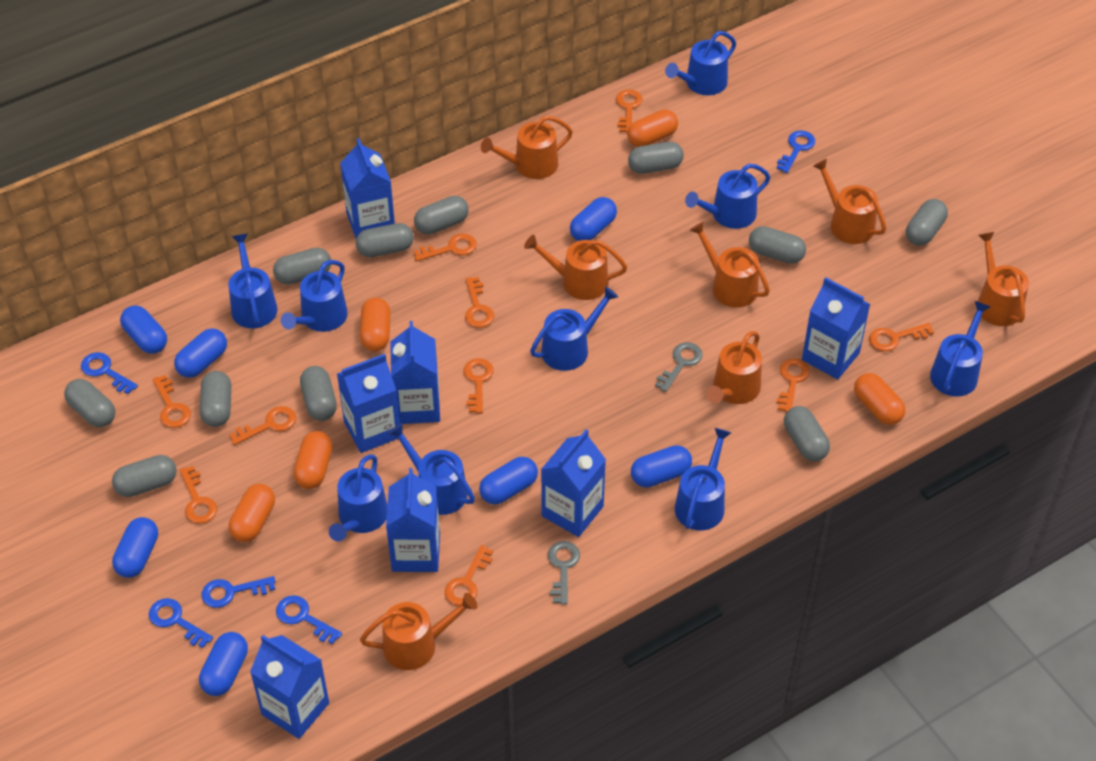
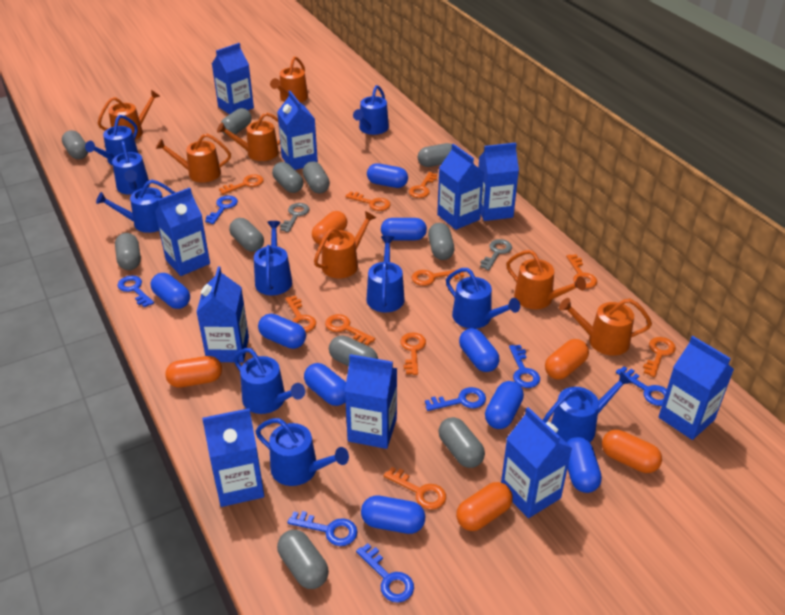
blue capsule: 7 -> 9
blue carton: 7 -> 10
blue key: 5 -> 7
blue watering can: 9 -> 10

